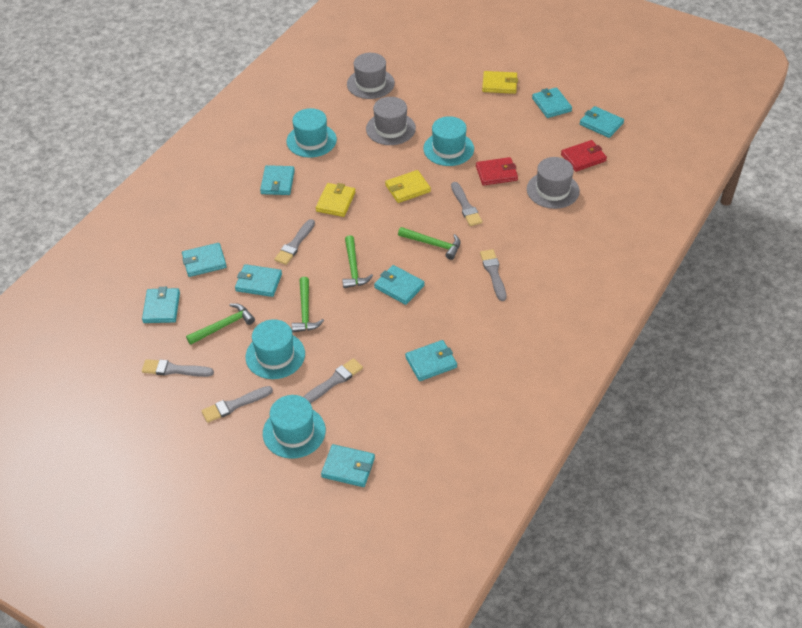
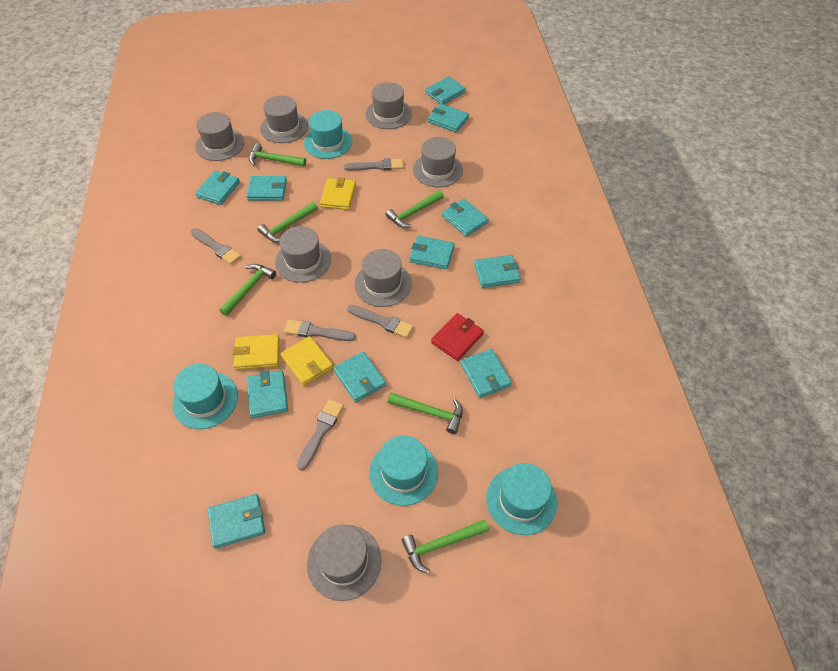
green hammer: 4 -> 6
grey brush: 6 -> 5
grey hat: 3 -> 7
red wallet: 2 -> 1
turquoise wallet: 9 -> 11

